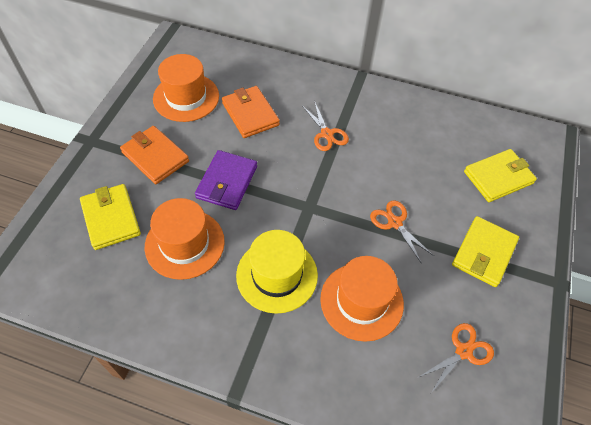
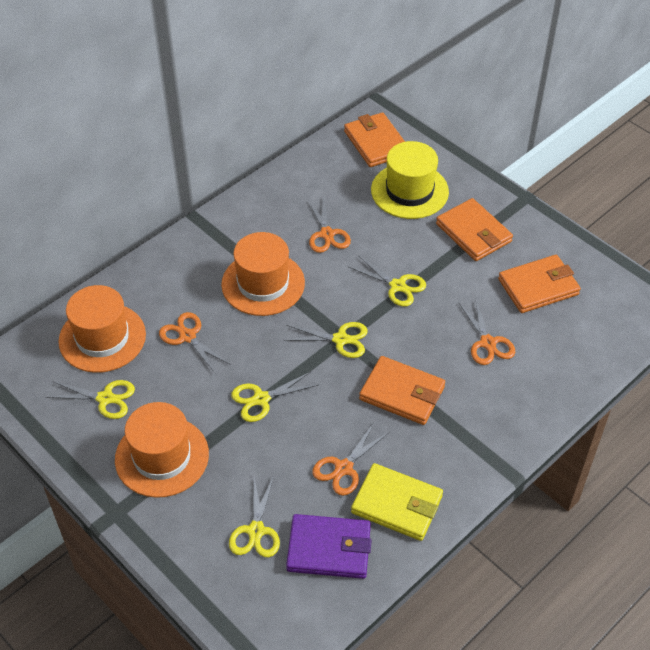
orange scissors: 3 -> 4
orange wallet: 2 -> 4
yellow scissors: 0 -> 5
yellow wallet: 3 -> 1

